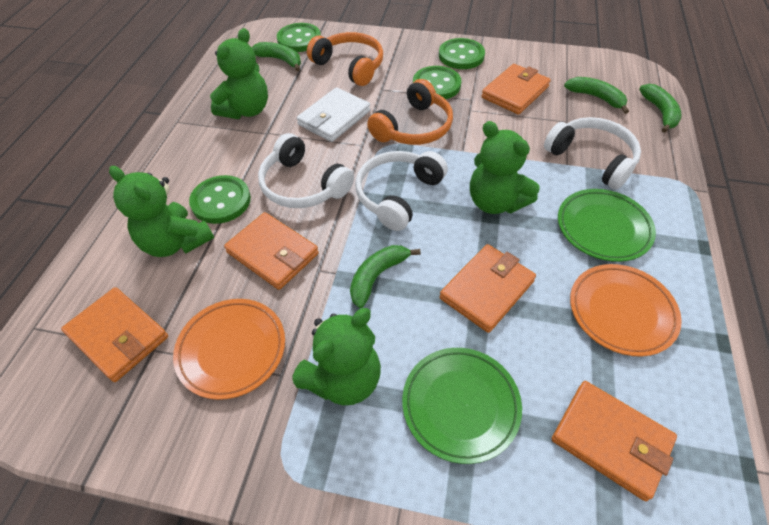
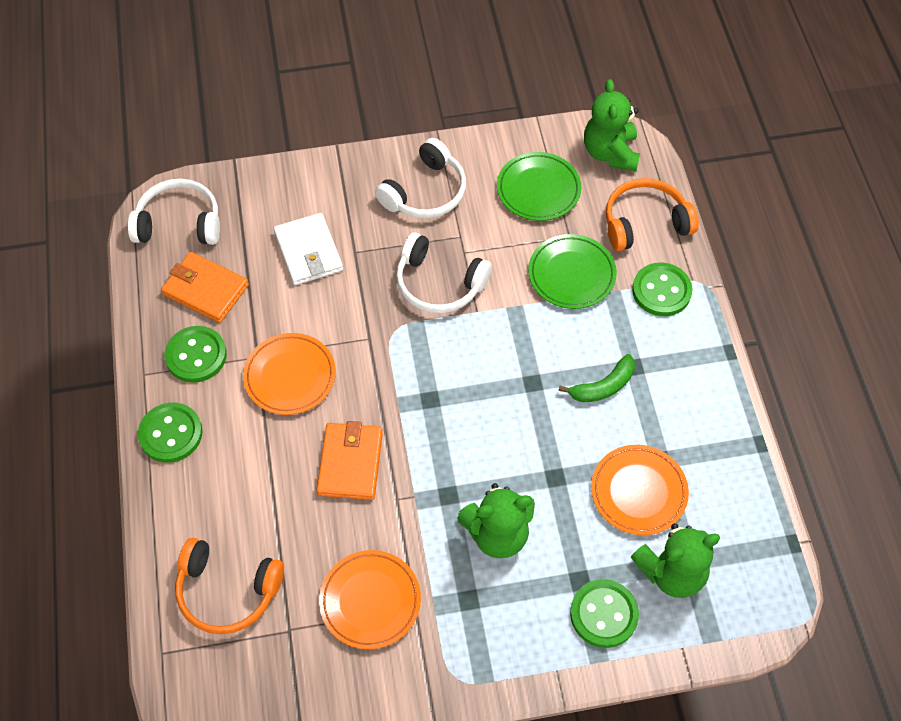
green banana: 4 -> 1
green teddy bear: 4 -> 3
orange plate: 2 -> 3
orange wallet: 5 -> 2

